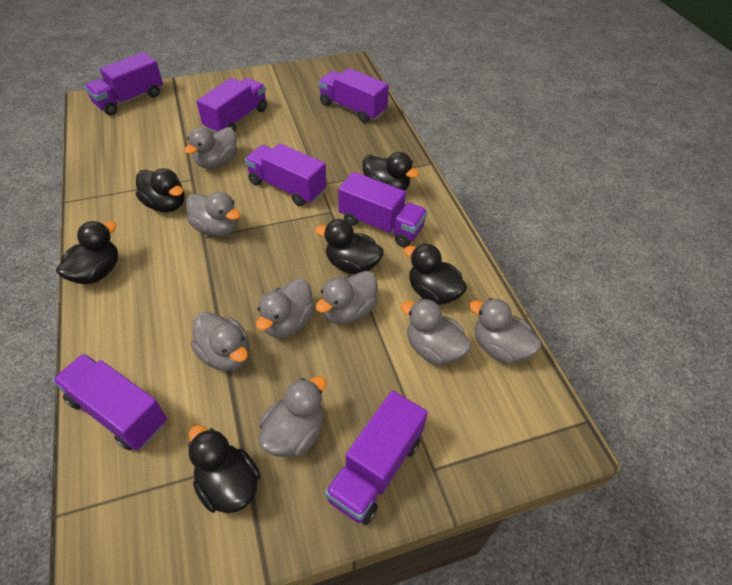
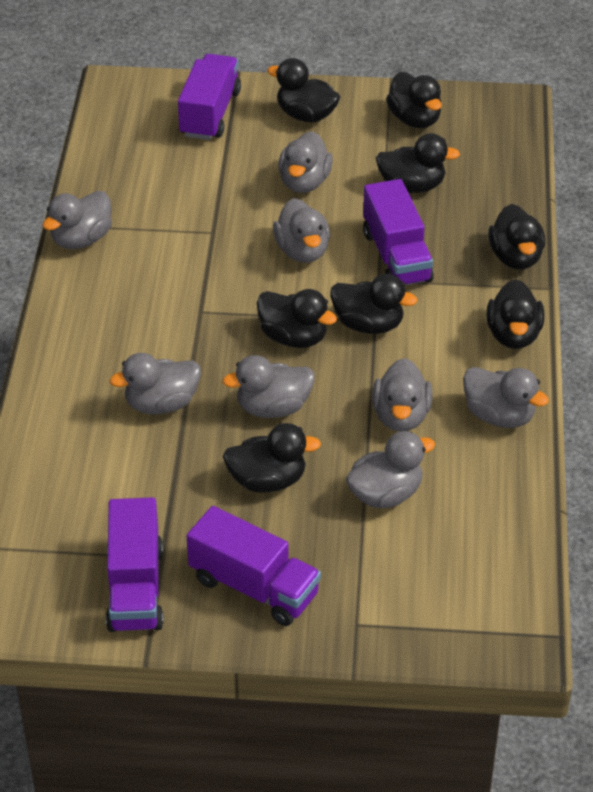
black duck: 6 -> 8
purple truck: 7 -> 4

